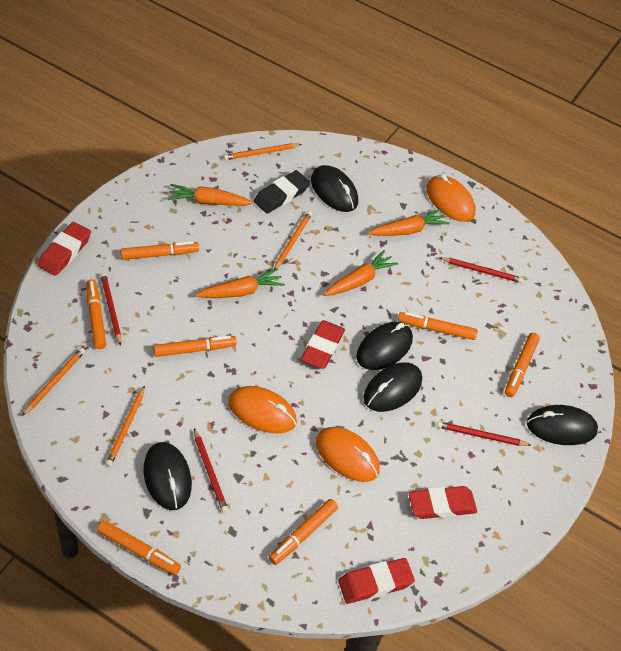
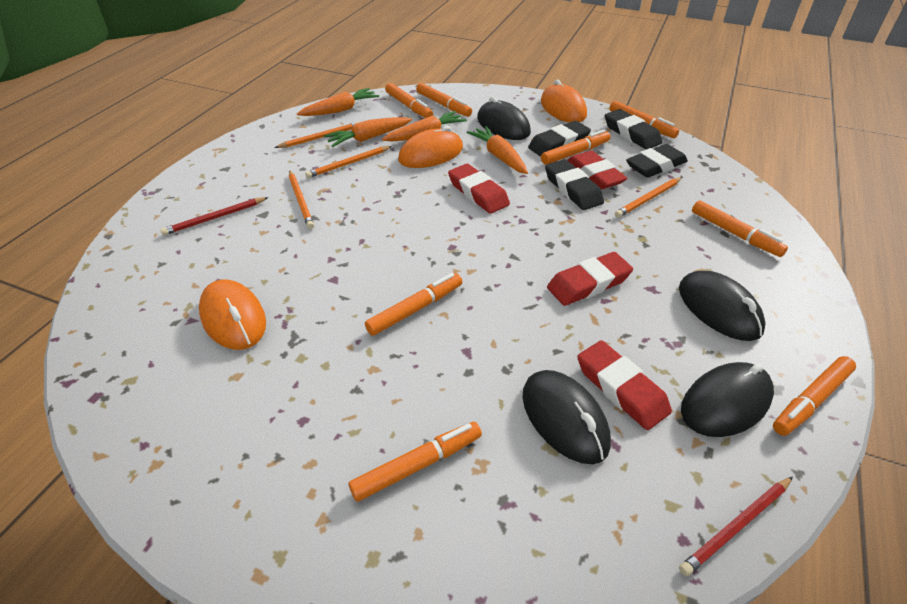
black eraser: 1 -> 4
black mouse: 5 -> 4
orange marker: 7 -> 8
red pencil: 4 -> 2

